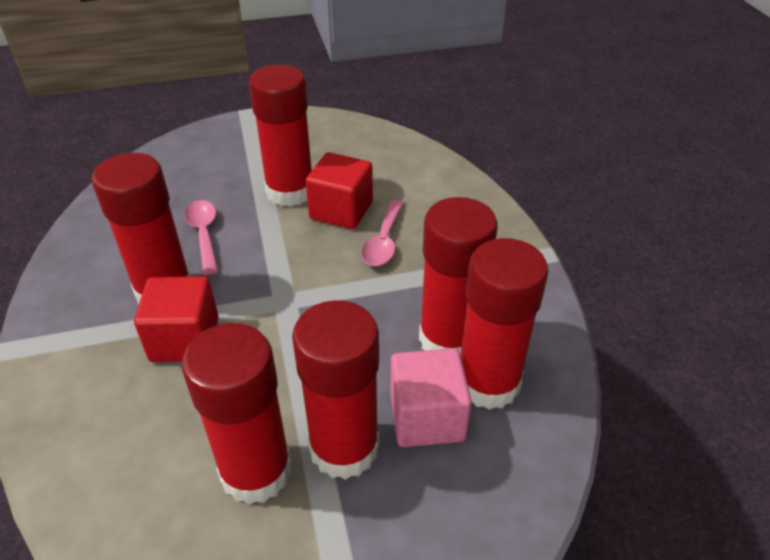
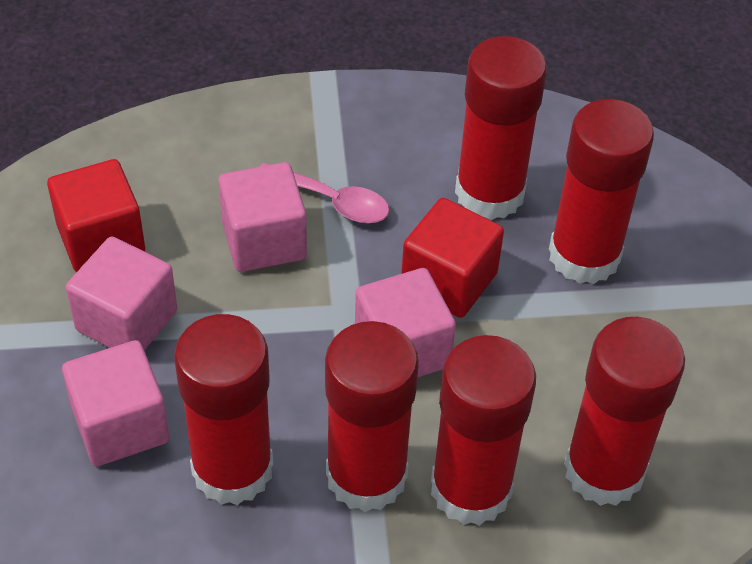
pink cube: 1 -> 4
pink spoon: 2 -> 1

